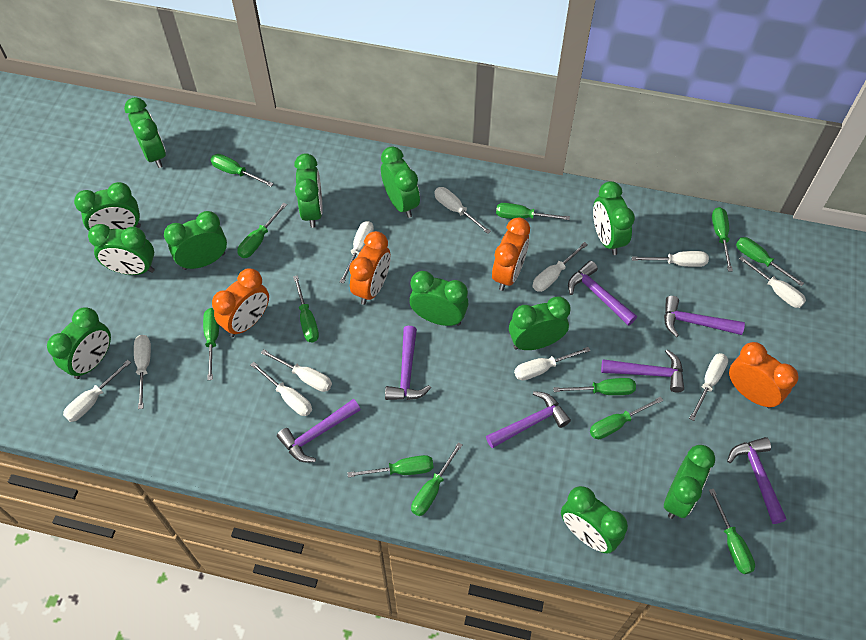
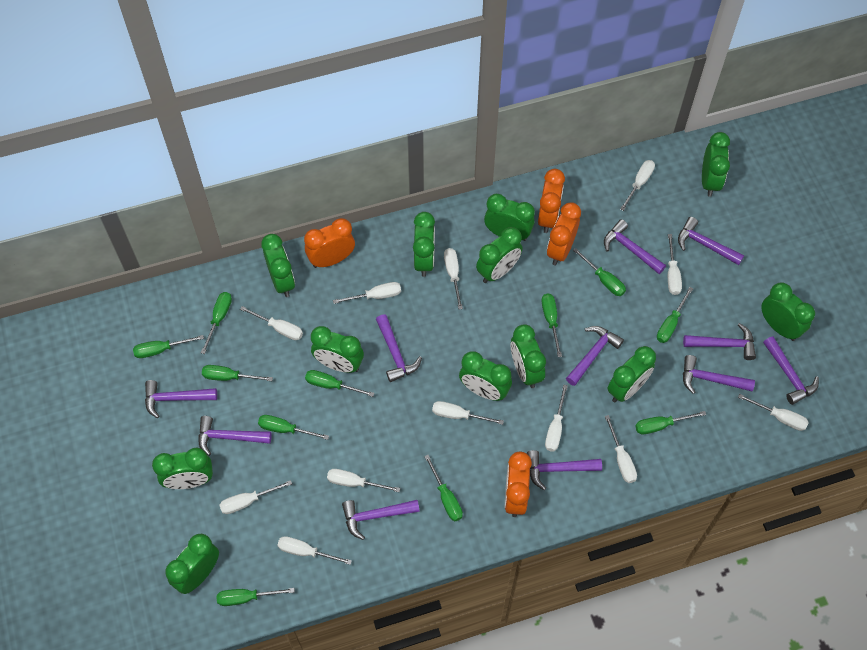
green screwdriver: 12 -> 11
purple hammer: 7 -> 11
white screwdriver: 11 -> 12

